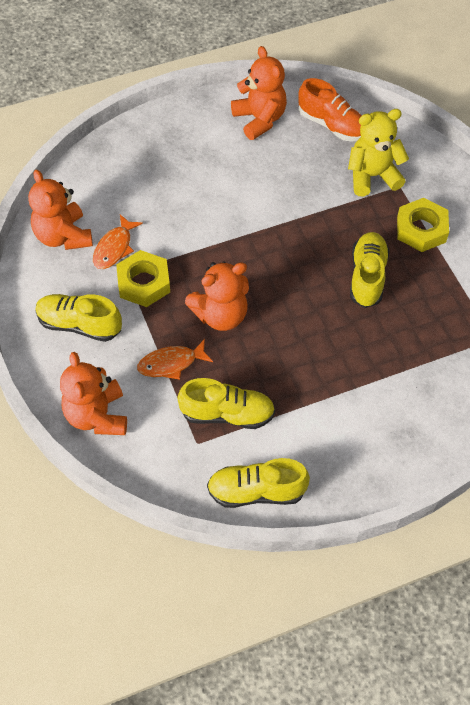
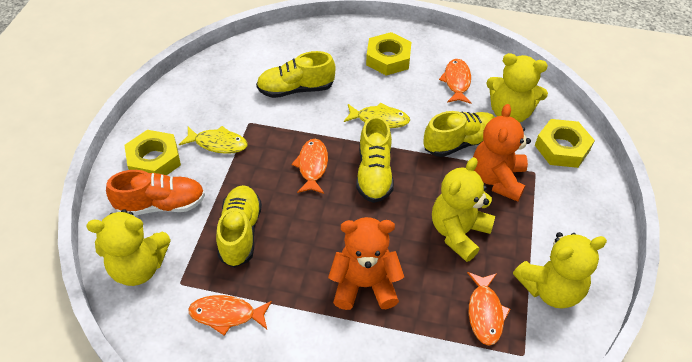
orange fish: 2 -> 4
orange teddy bear: 4 -> 2
yellow fish: 0 -> 2
yellow nut: 2 -> 3
yellow teddy bear: 1 -> 4

